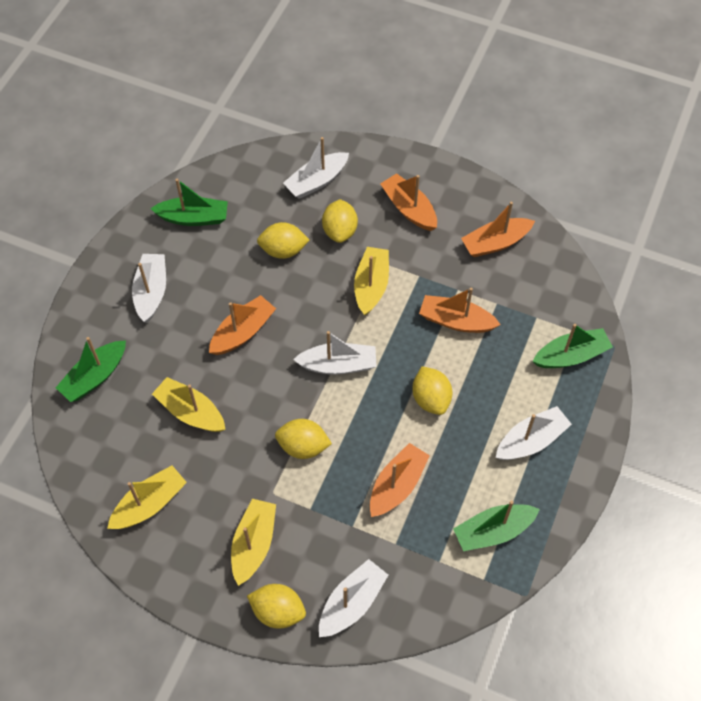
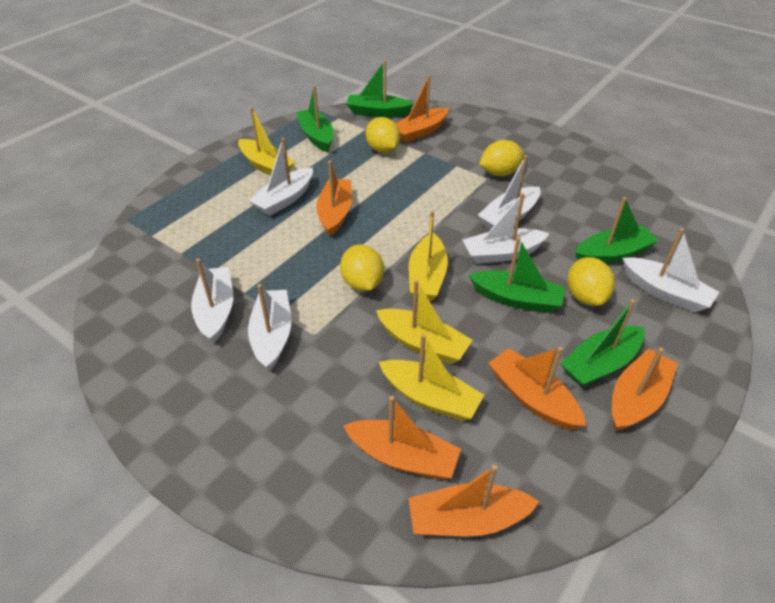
green boat: 4 -> 5
orange boat: 5 -> 6
white boat: 5 -> 6
yellow lemon: 5 -> 4

